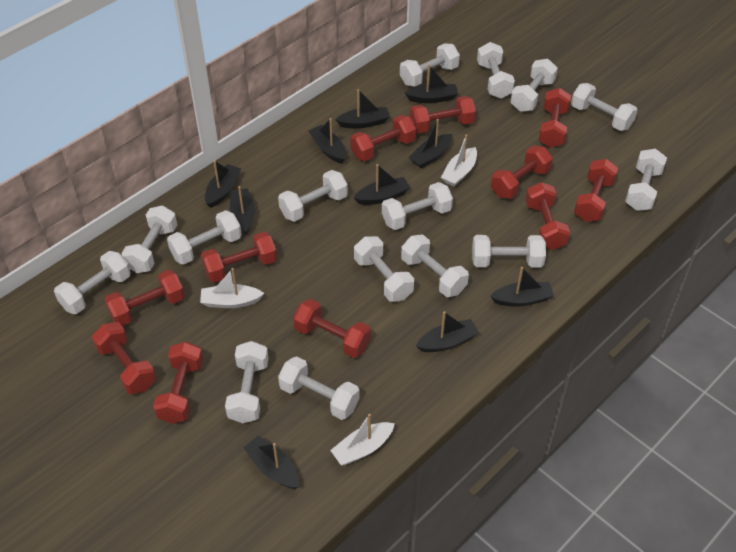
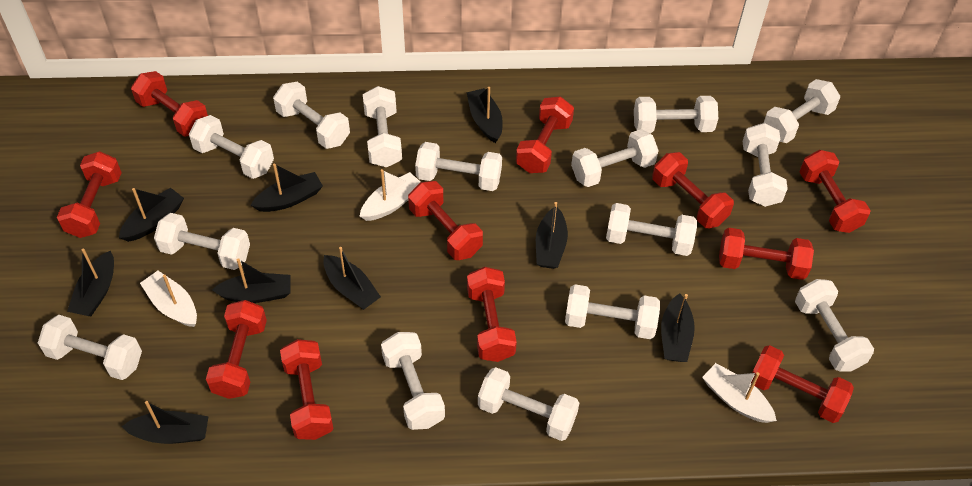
black boat: 10 -> 9

